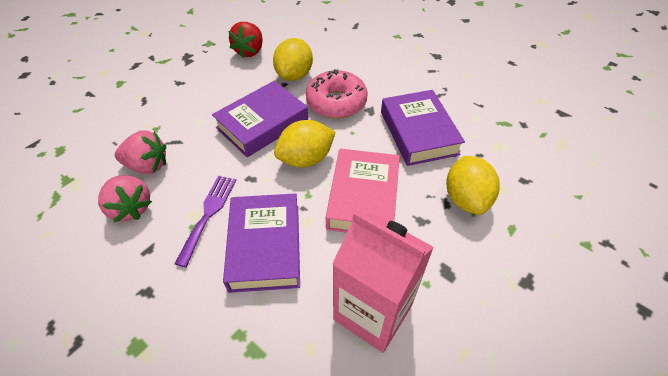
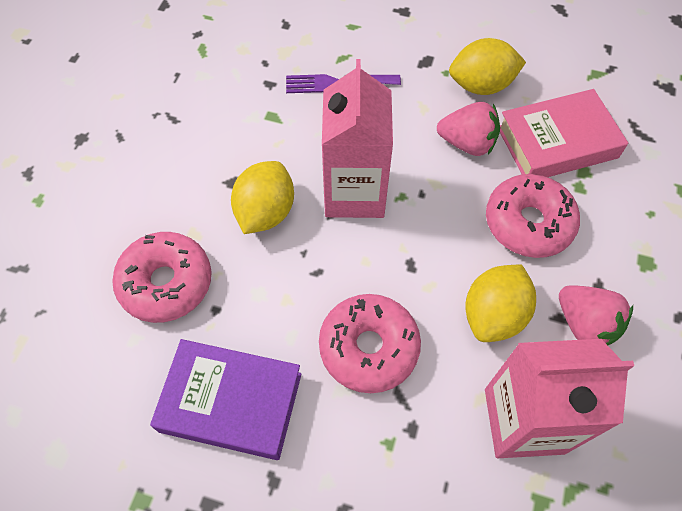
pink carton: 1 -> 2
pink donut: 1 -> 3
purple book: 3 -> 1
red strawberry: 1 -> 0

